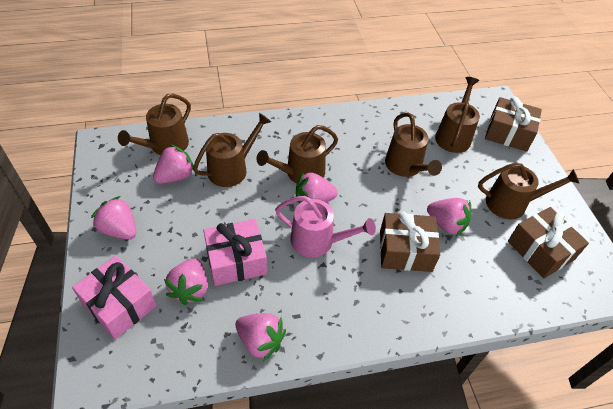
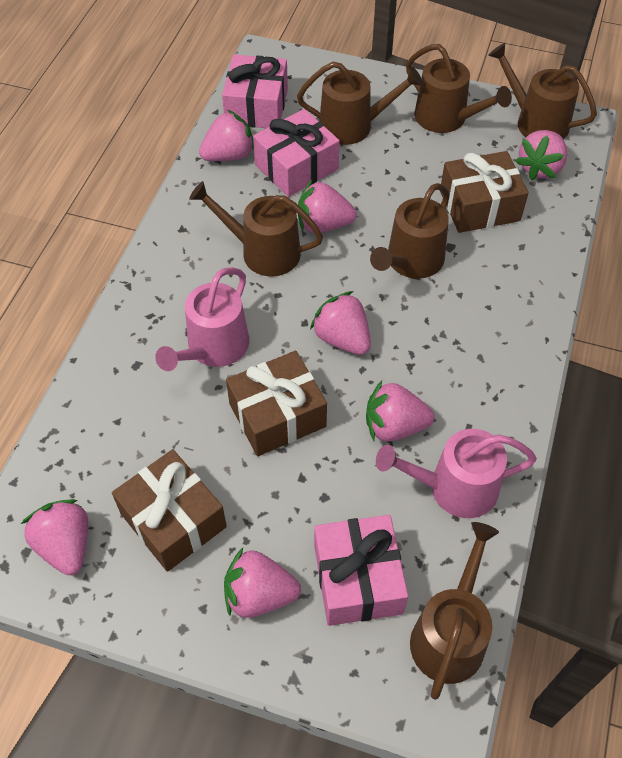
pink gift: 2 -> 3
pink strawberry: 6 -> 7
pink watering can: 1 -> 2

